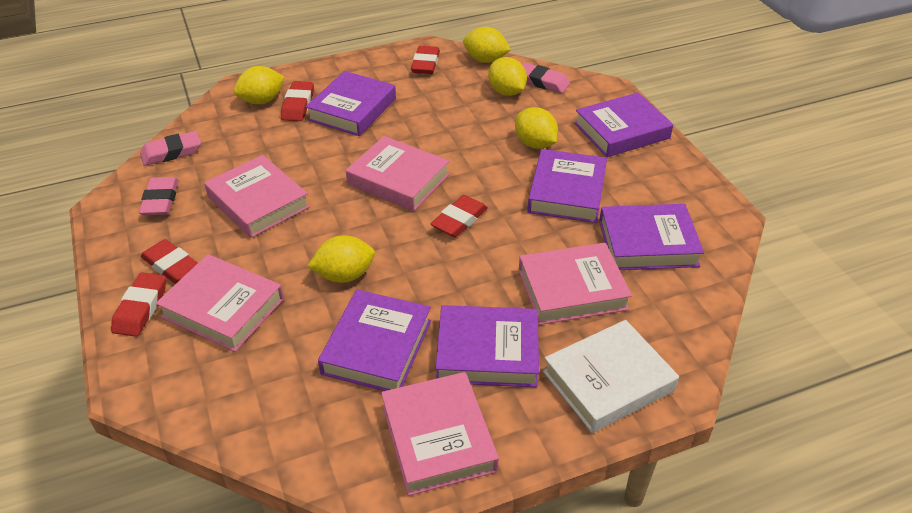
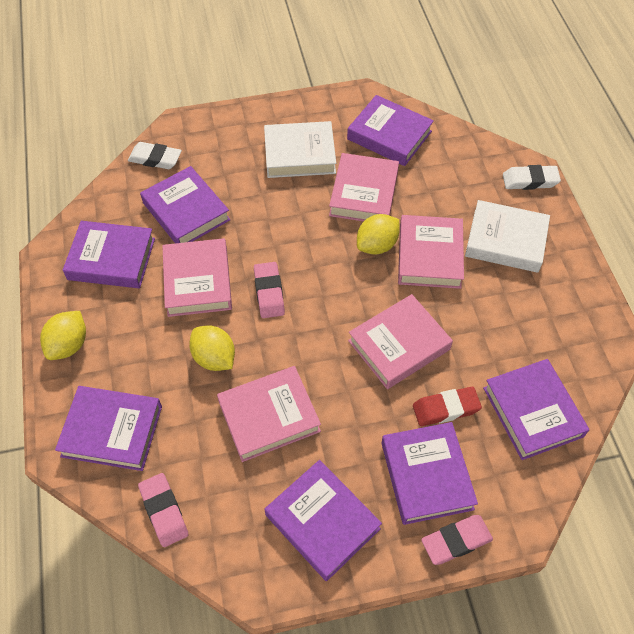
purple book: 6 -> 7
red eraser: 5 -> 1
white book: 1 -> 2
white eraser: 0 -> 2
yellow lemon: 5 -> 3

